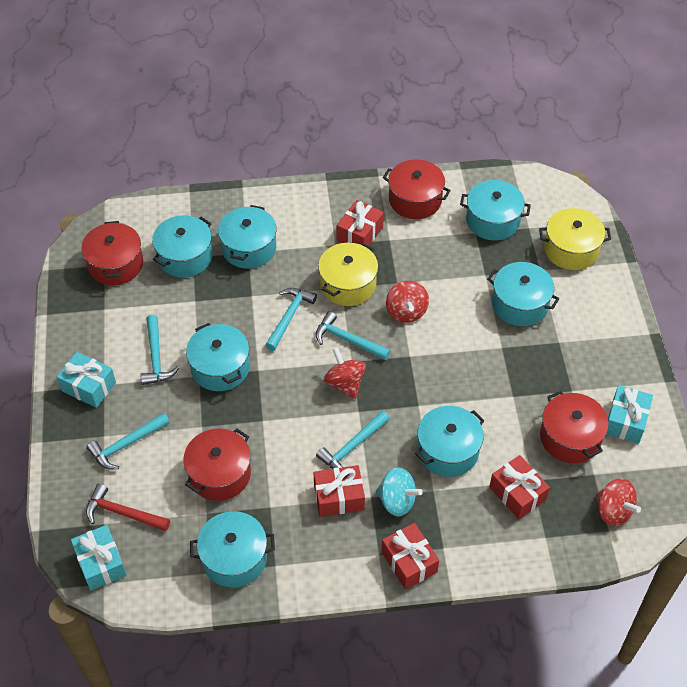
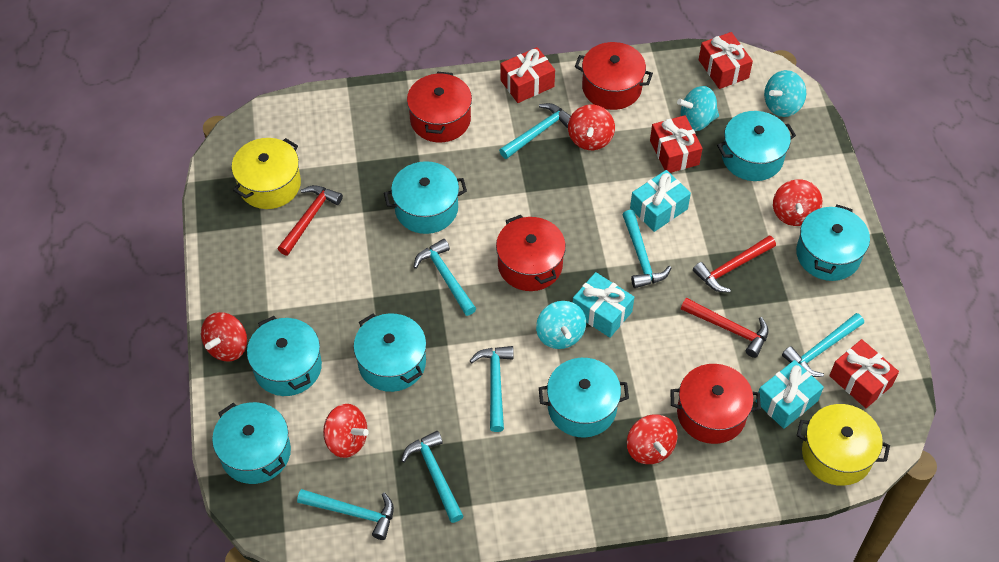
red hammer: 1 -> 3
red spinning top: 3 -> 5
turquoise hammer: 5 -> 7
turquoise spinning top: 1 -> 3

